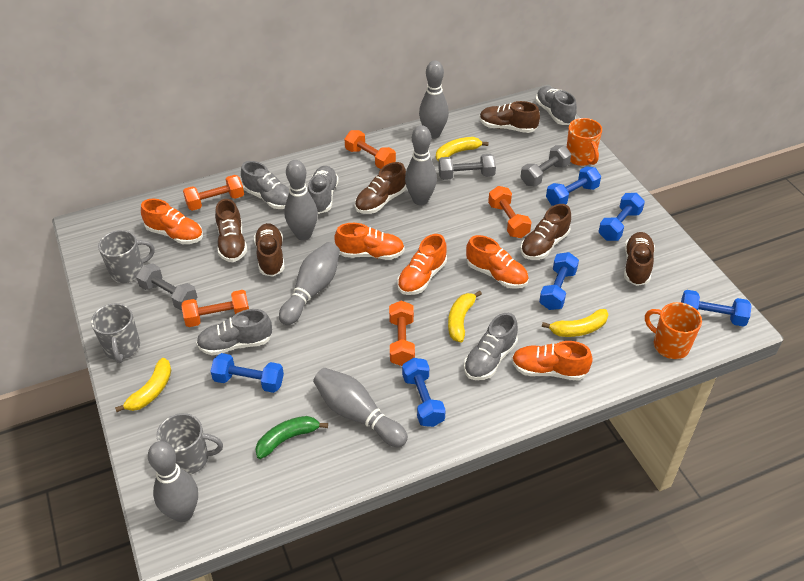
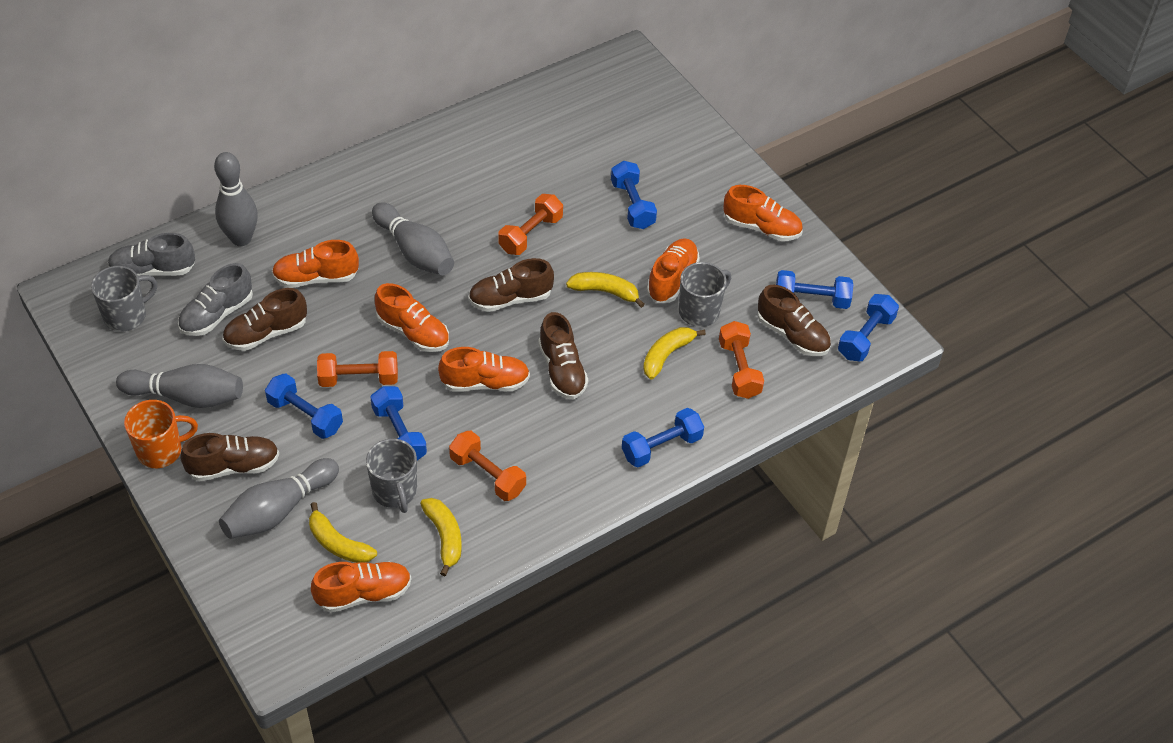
brown shoe: 6 -> 5
green banana: 1 -> 0
grey bowling pin: 6 -> 4
grey dumbbell: 3 -> 0
grey shoe: 5 -> 2
orange dumbbell: 5 -> 4
orange mug: 2 -> 1
orange shoe: 5 -> 6

